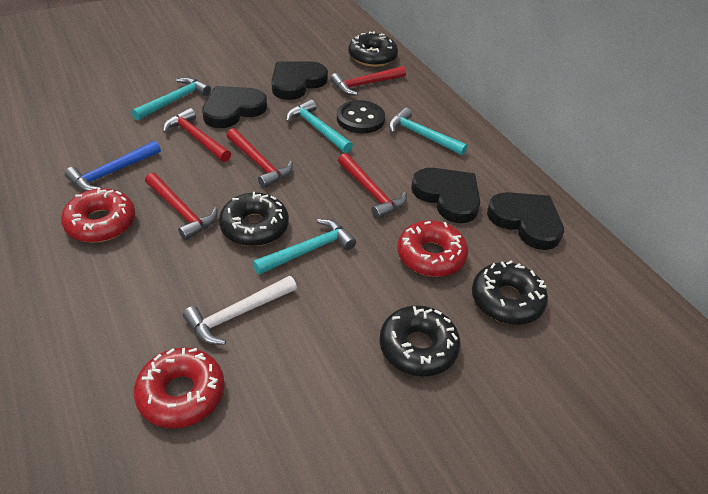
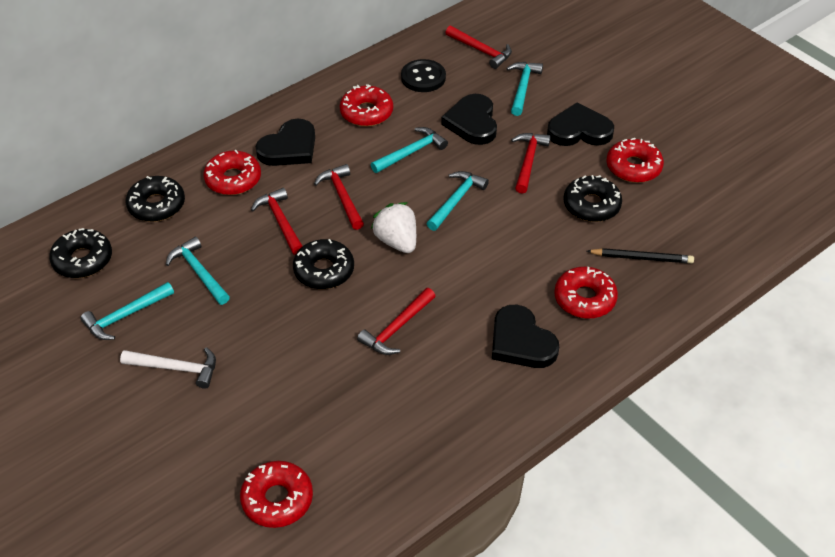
black pencil: 0 -> 1
blue hammer: 1 -> 0
red donut: 3 -> 5
turquoise hammer: 4 -> 5
white strawberry: 0 -> 1

